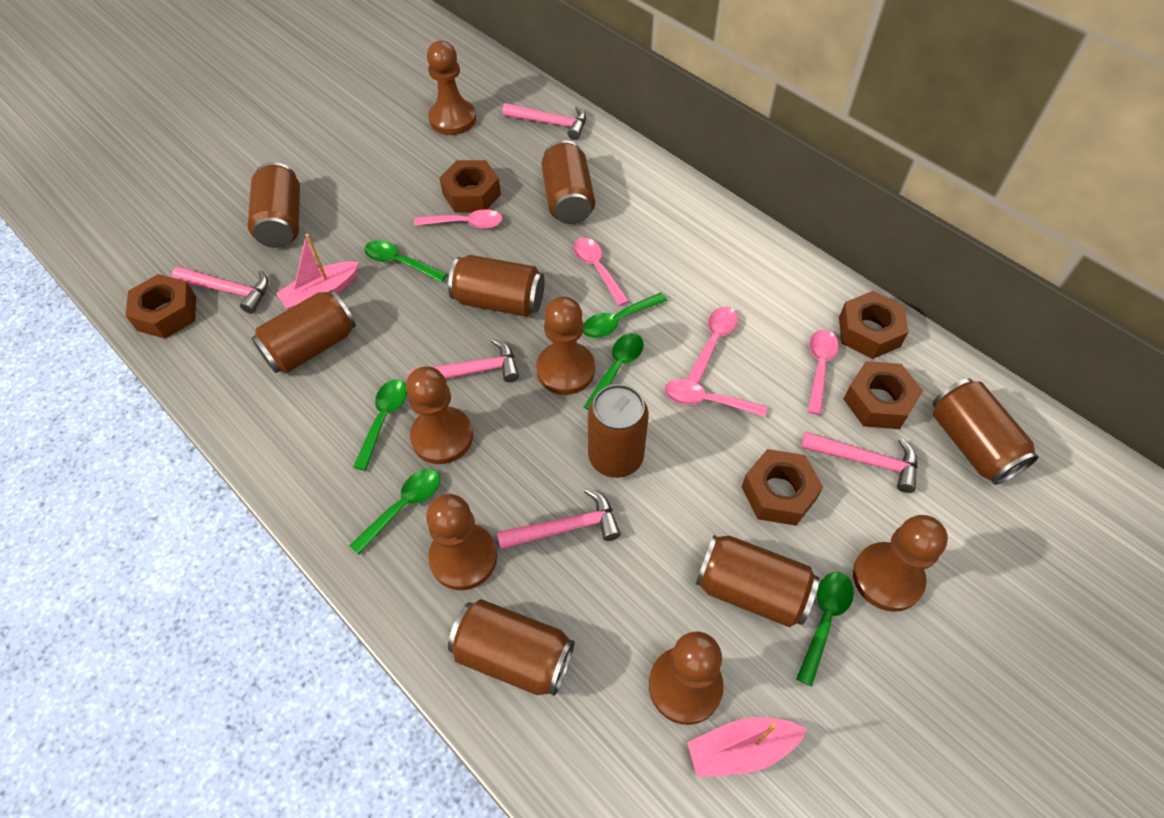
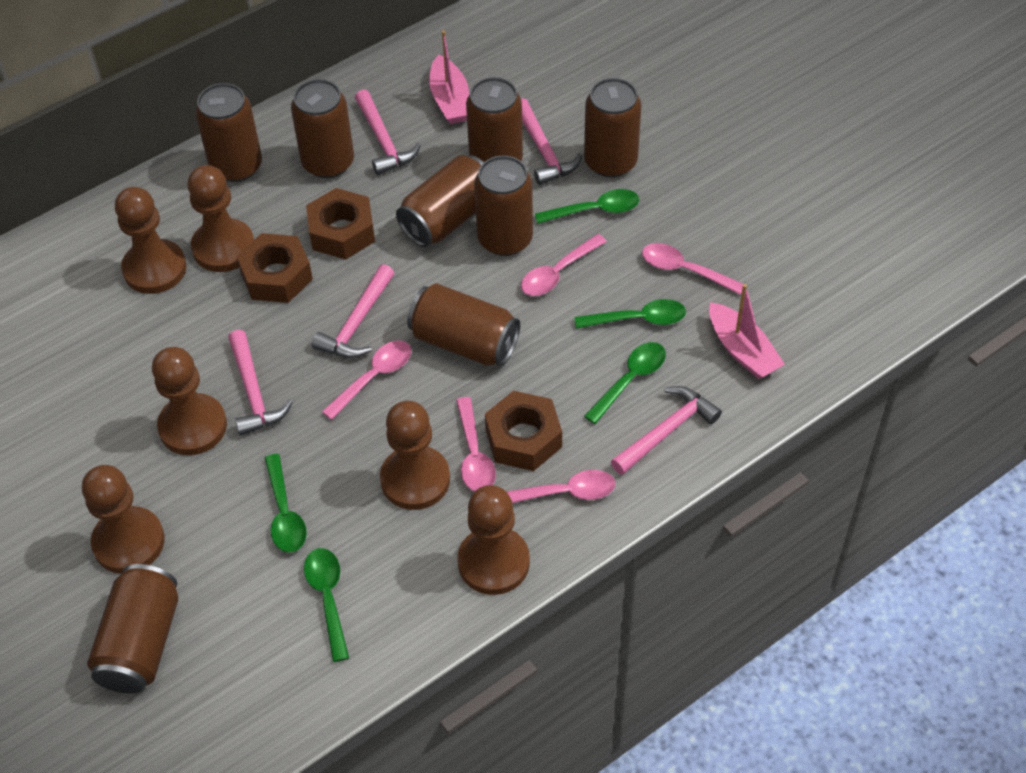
brown nut: 5 -> 3
green spoon: 6 -> 5

